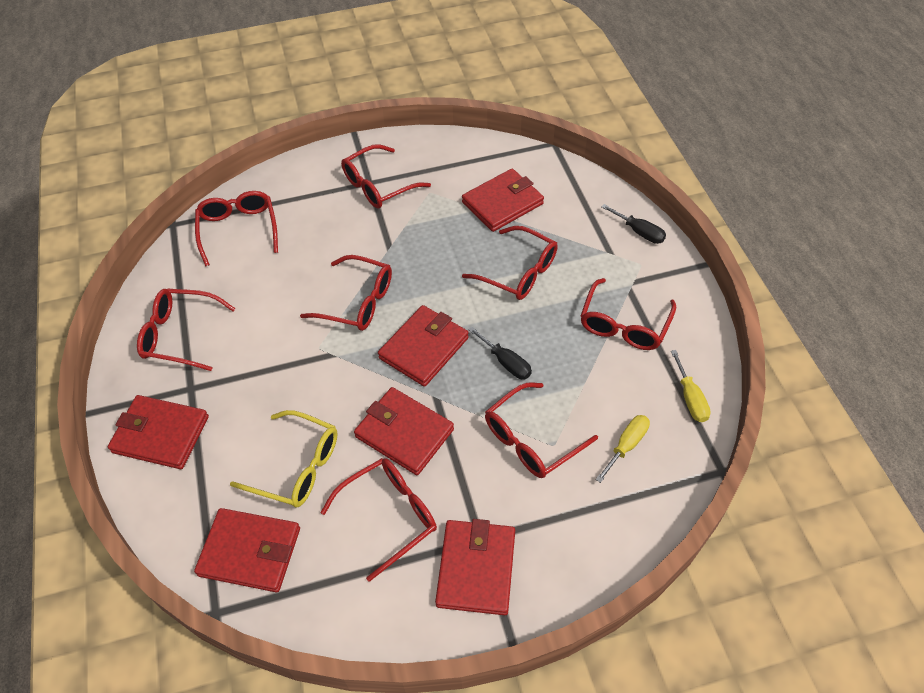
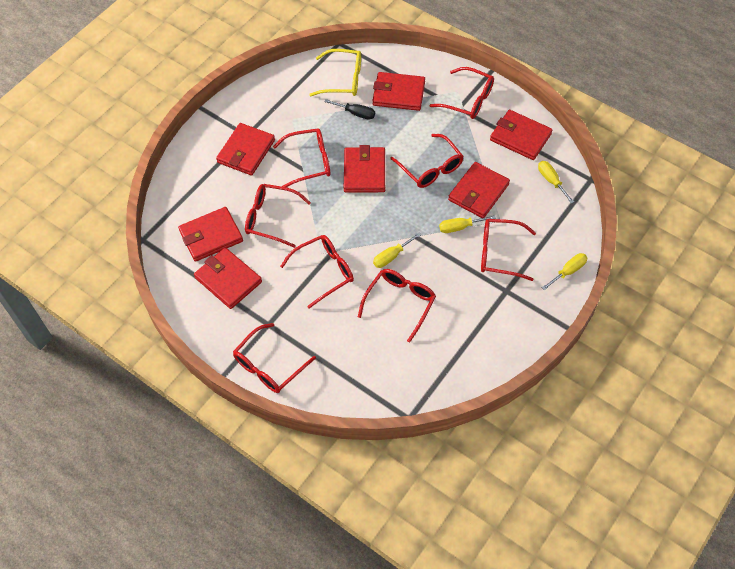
black screwdriver: 2 -> 1
red wallet: 6 -> 7
yellow screwdriver: 2 -> 4

